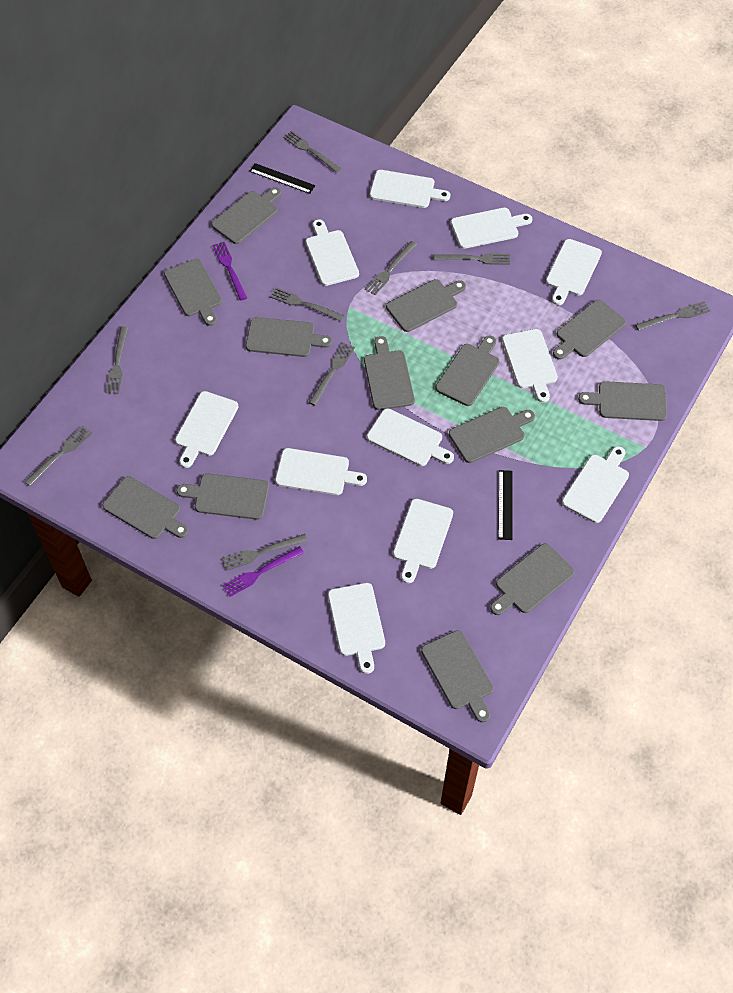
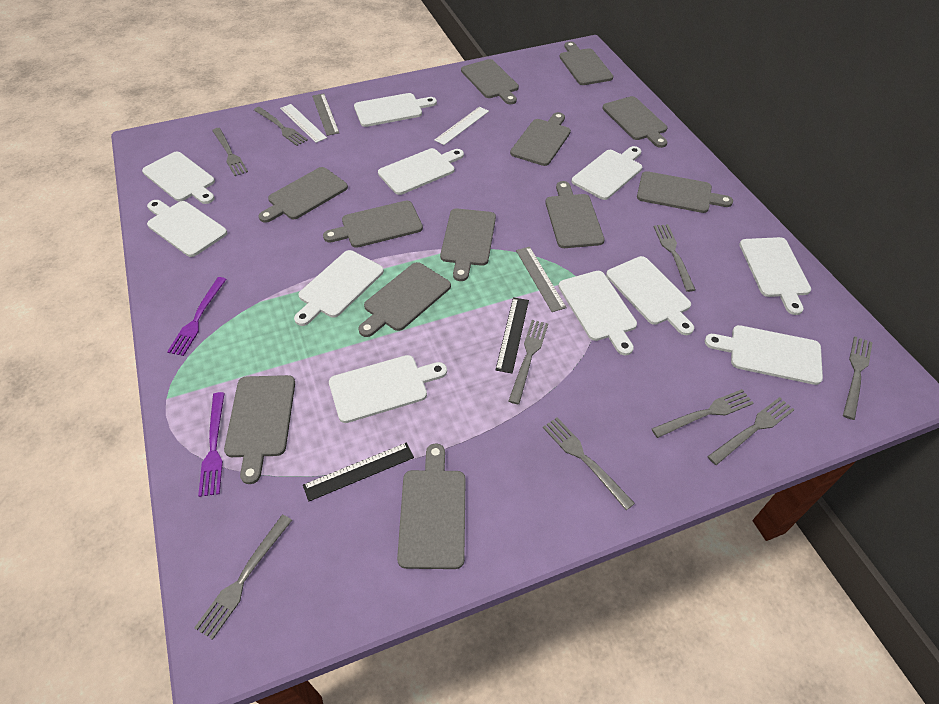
grey cutting board: 13 -> 12
grey ruler: 0 -> 2
white ruler: 0 -> 2

